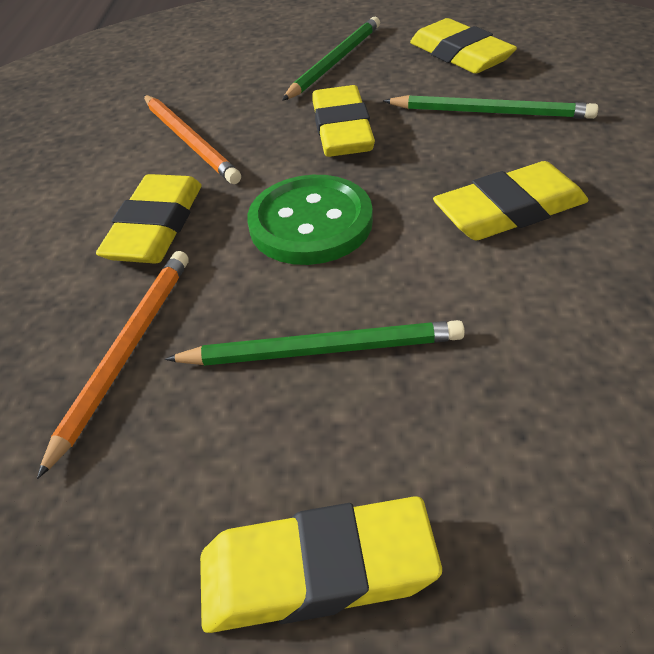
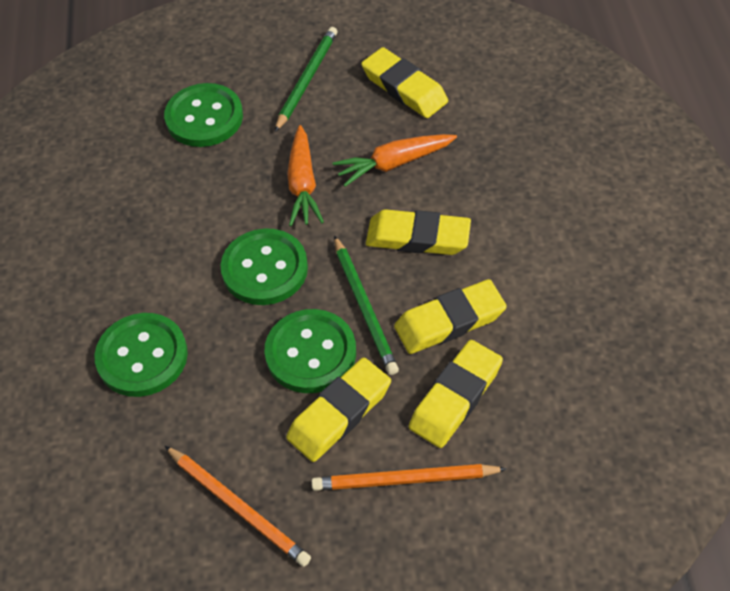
green button: 1 -> 4
green pencil: 3 -> 2
orange carrot: 0 -> 2

